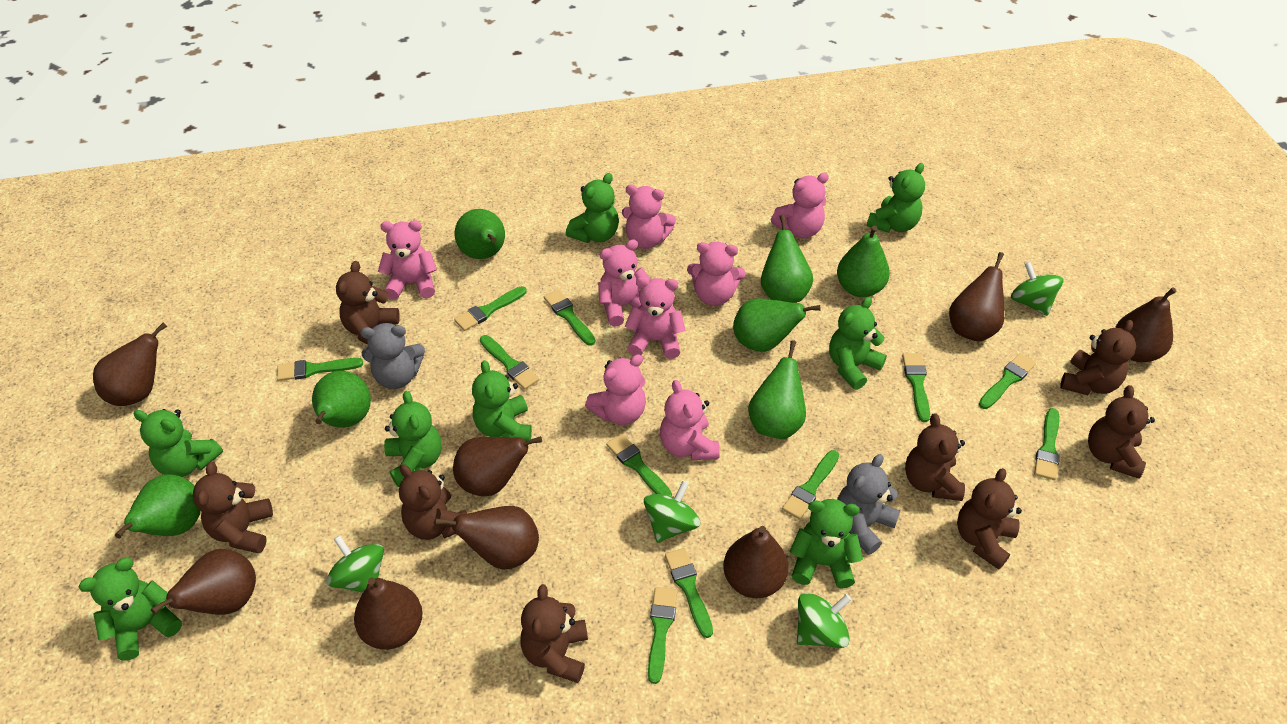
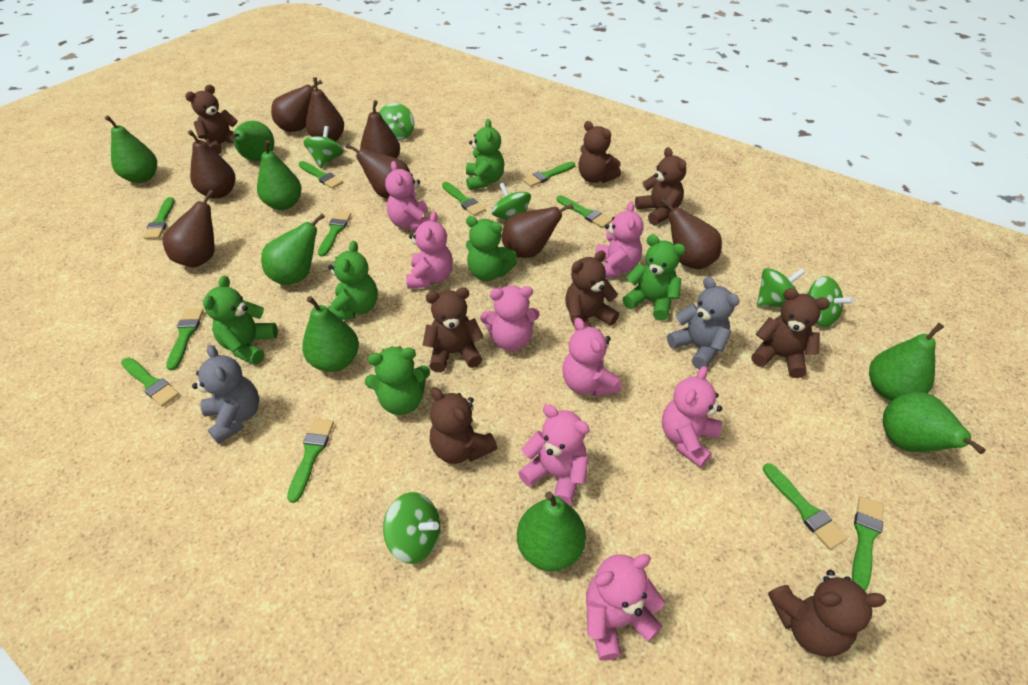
green pear: 7 -> 8
green spinning top: 4 -> 6
green teddy bear: 8 -> 6

